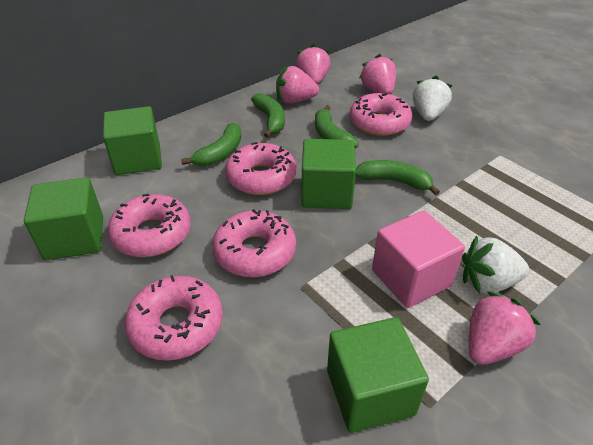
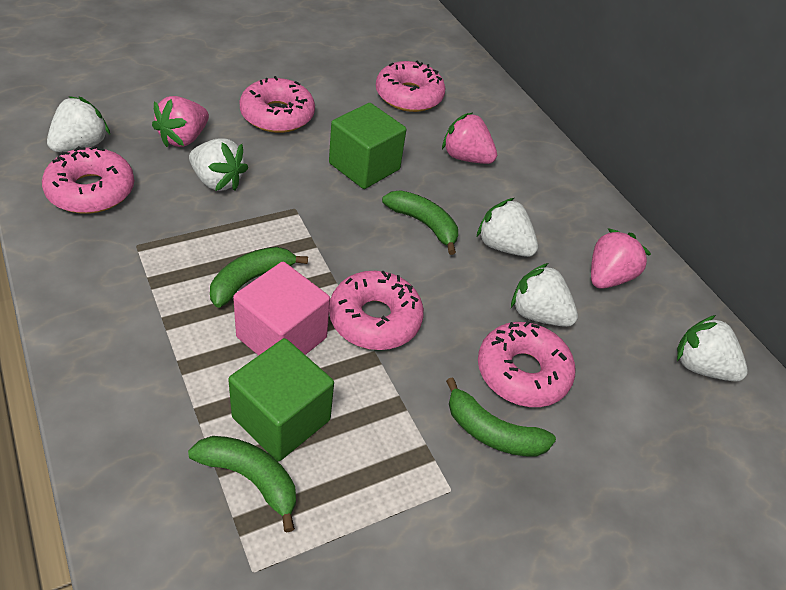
green cube: 4 -> 2
pink strawberry: 4 -> 3
white strawberry: 2 -> 5

